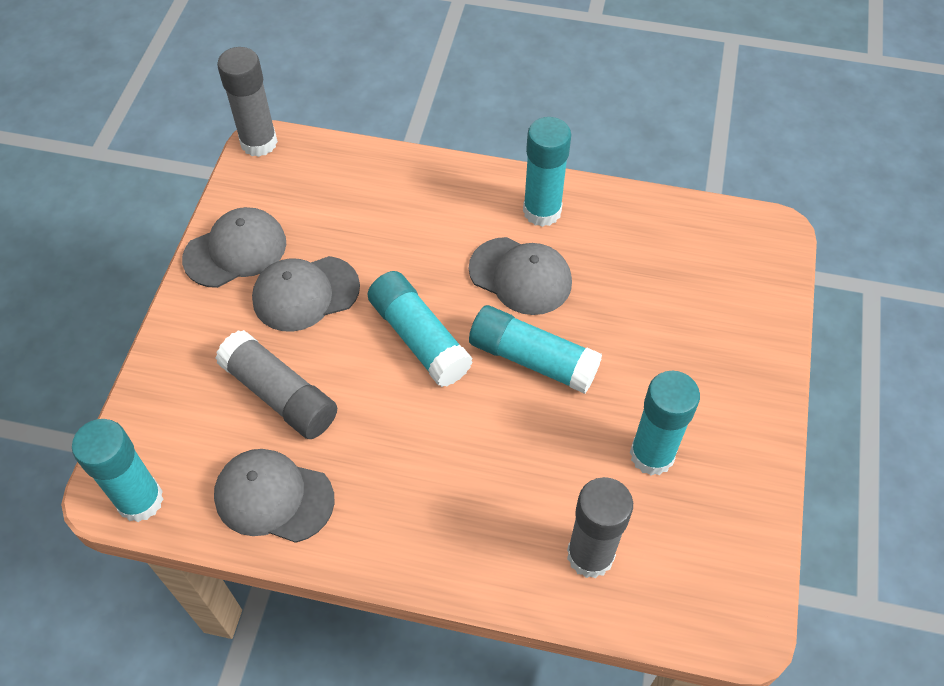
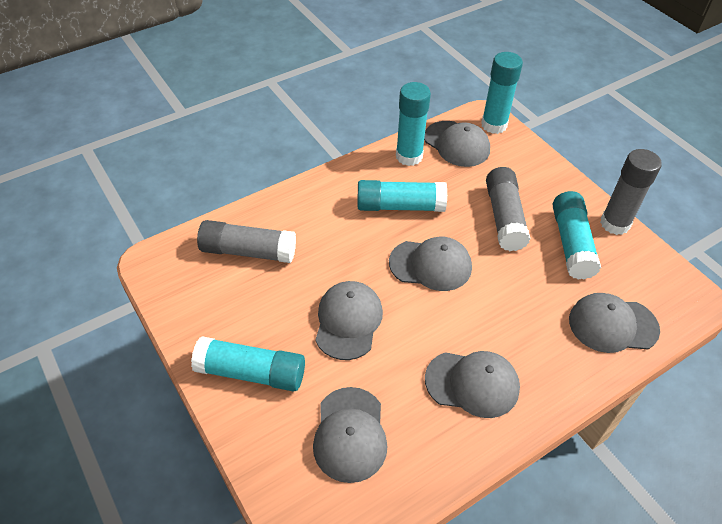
grey cap: 4 -> 6

